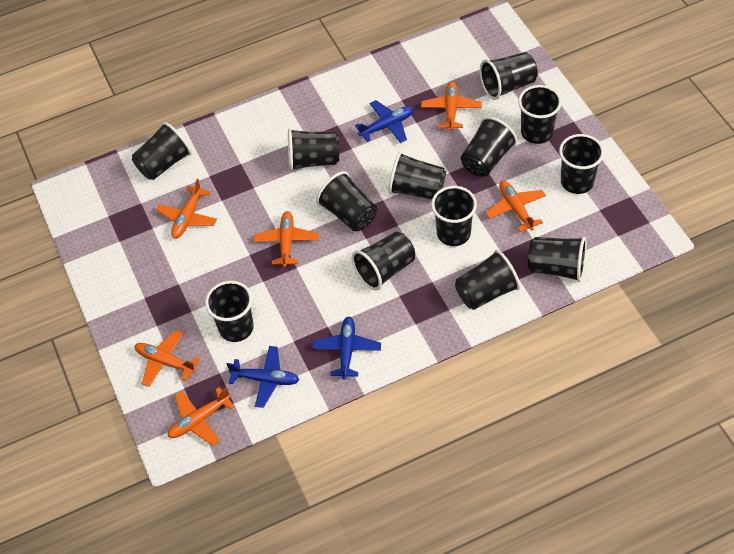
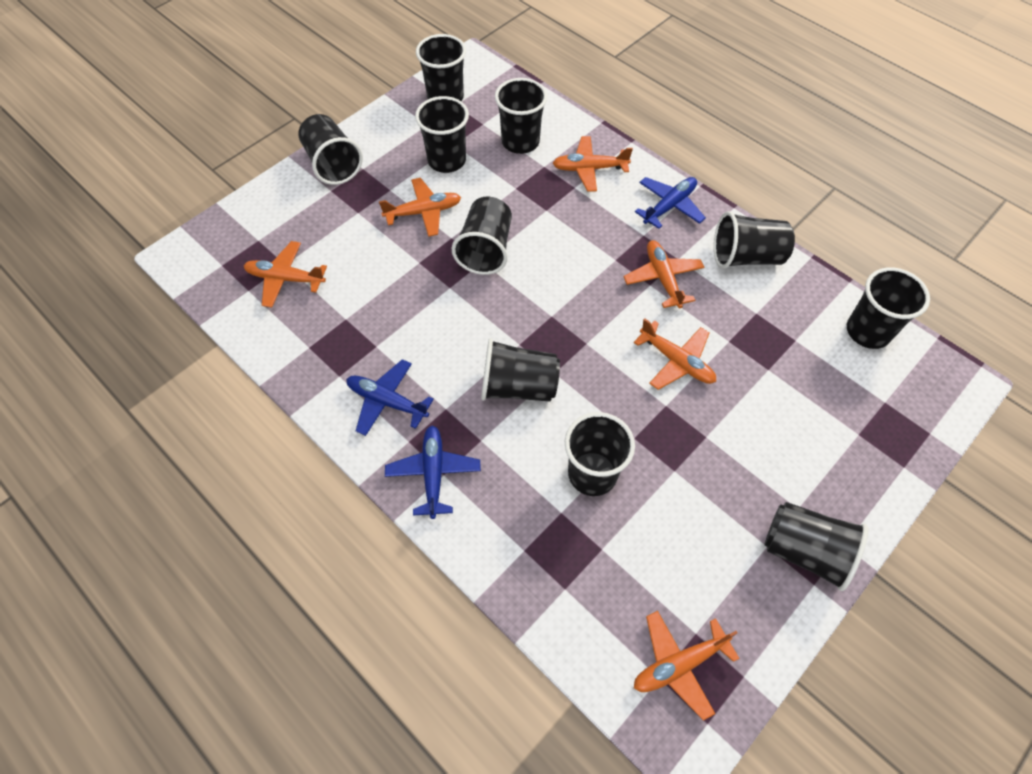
black cup: 13 -> 10

